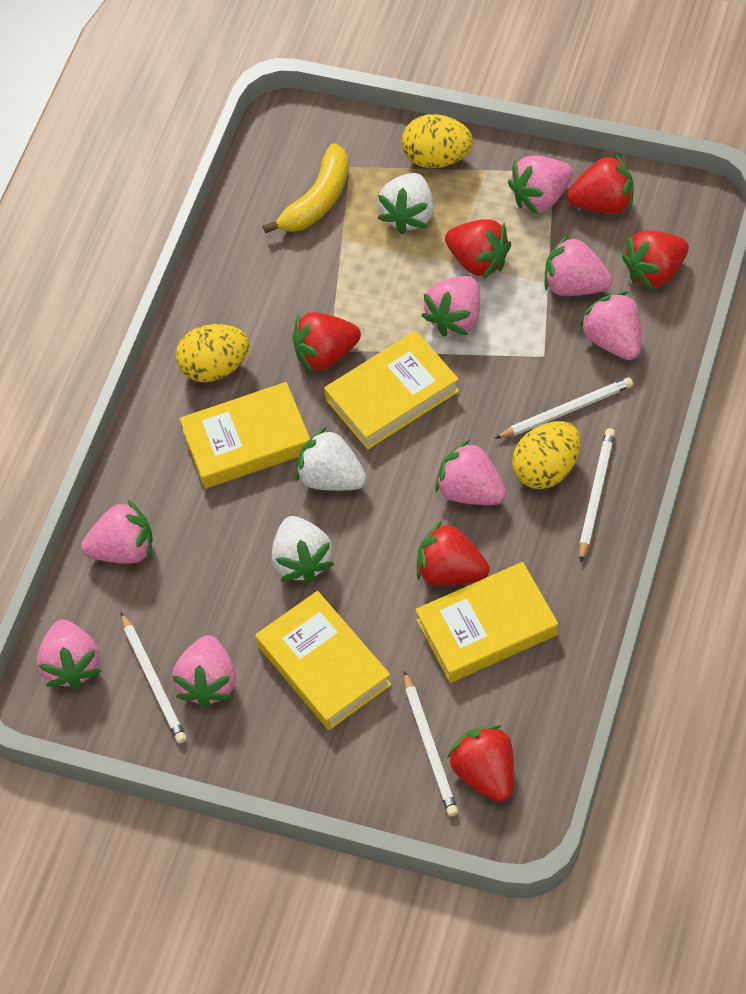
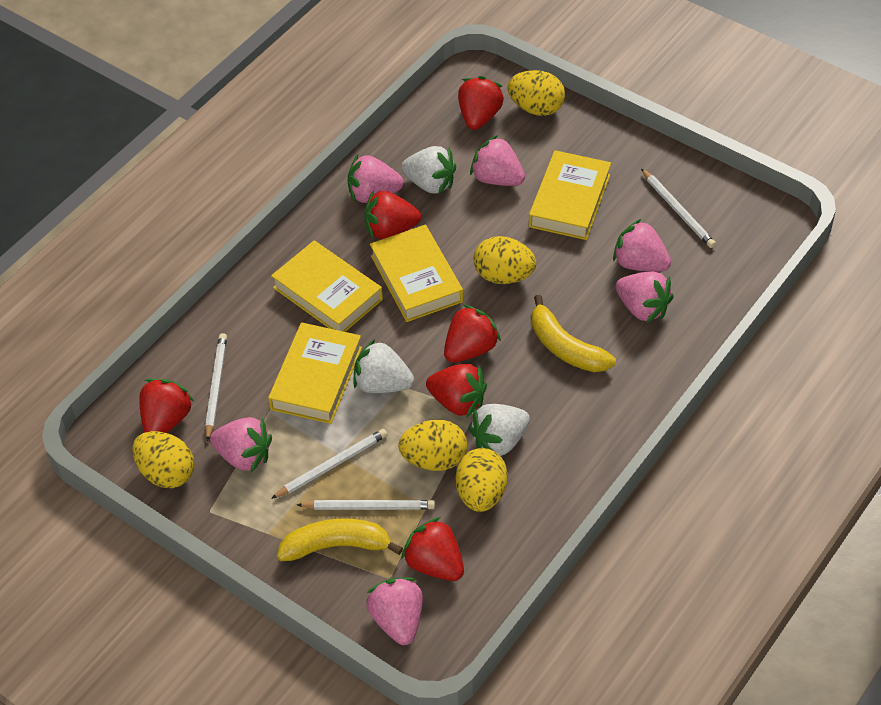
pink strawberry: 8 -> 6
yellow banana: 1 -> 2
yellow egg: 3 -> 5

